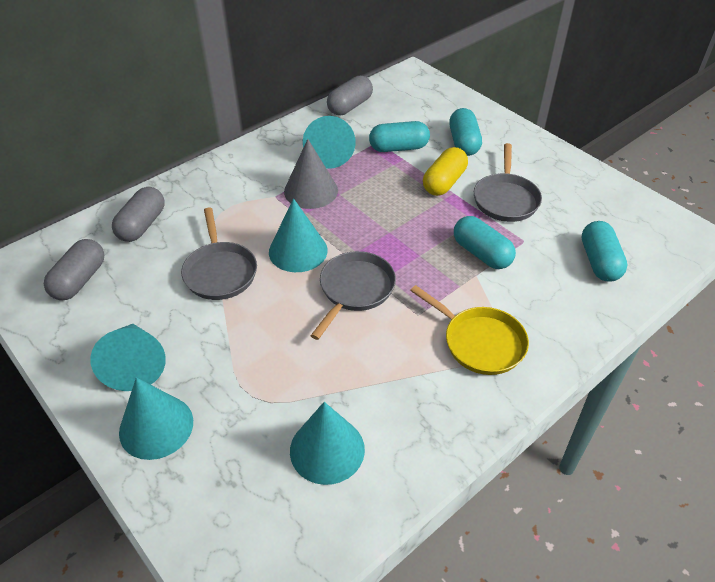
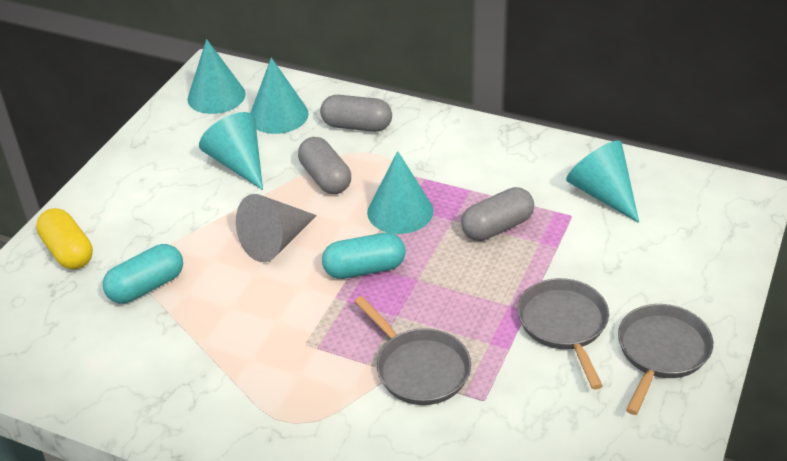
turquoise capsule: 4 -> 2
yellow pan: 1 -> 0

